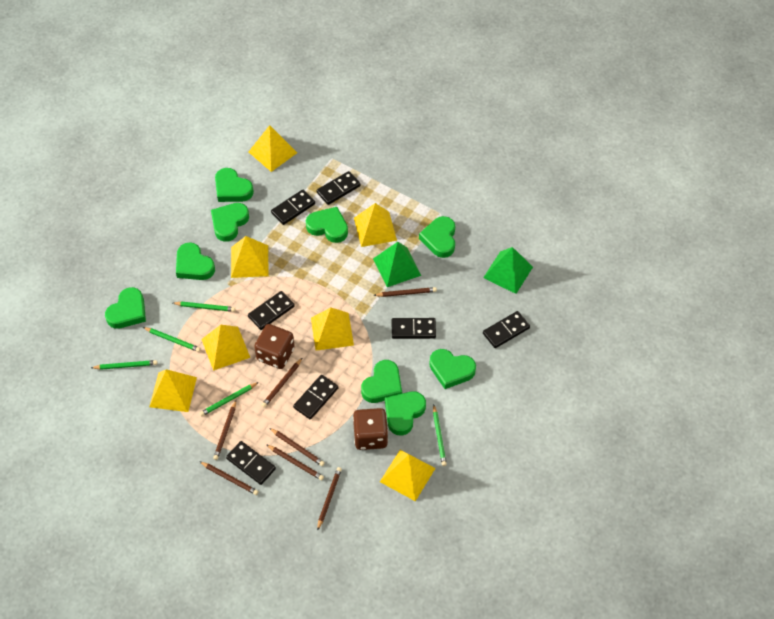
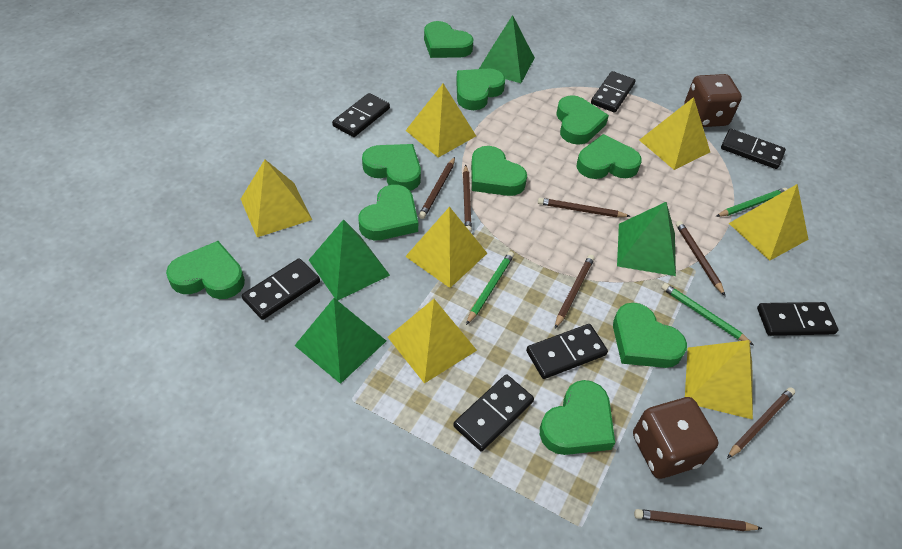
green heart: 9 -> 10
green pencil: 5 -> 3
green pyramid: 2 -> 4

